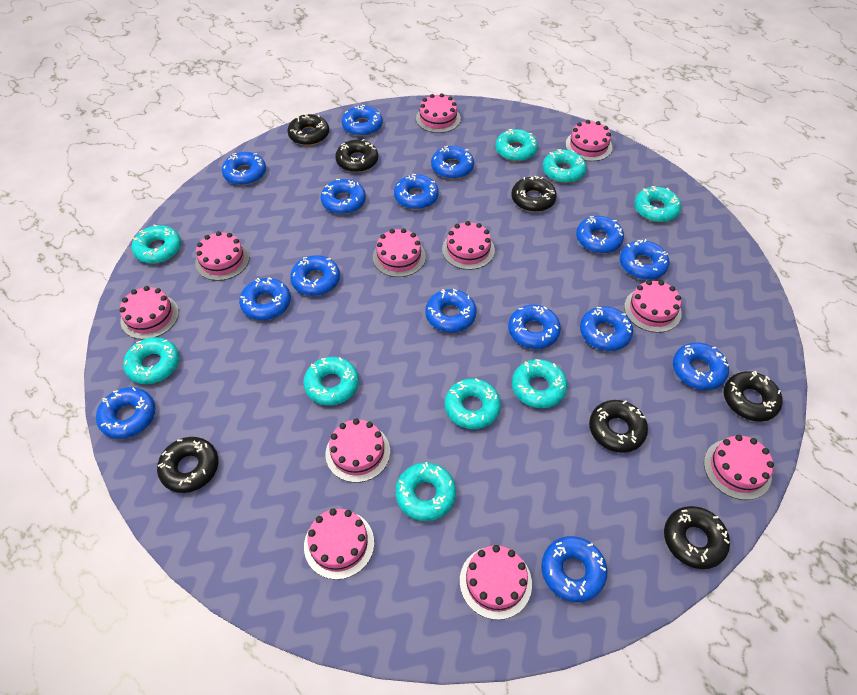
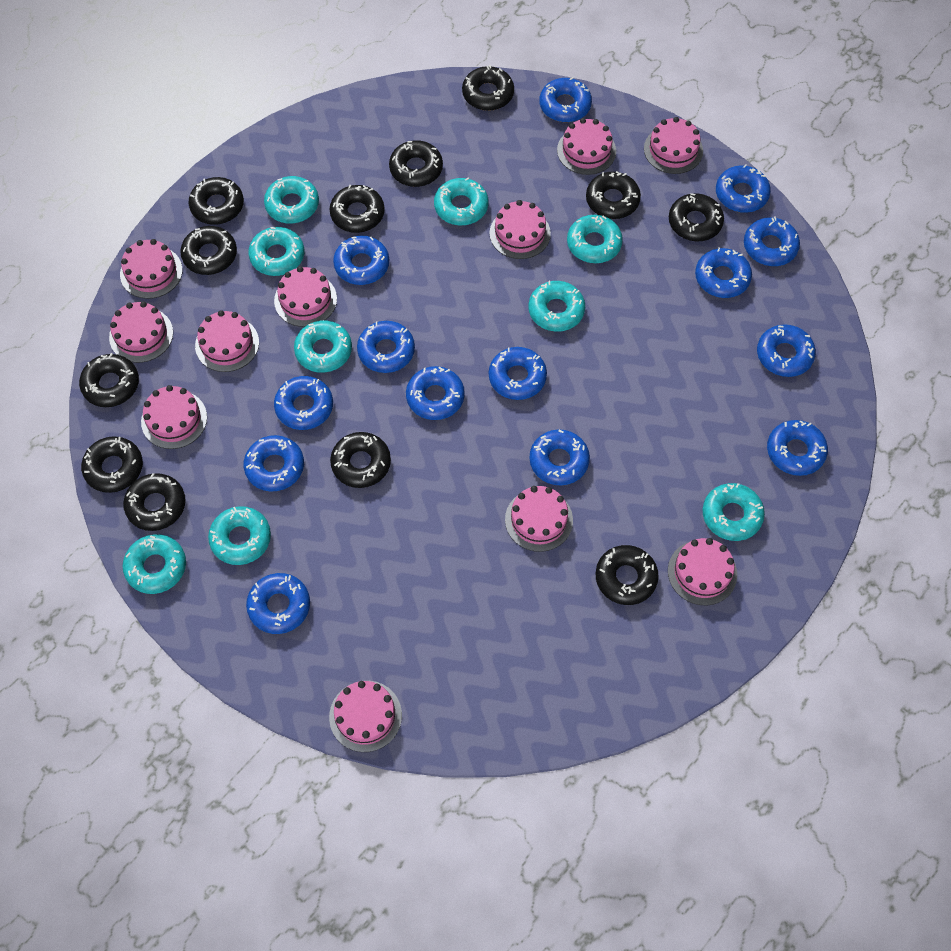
black donut: 7 -> 12
blue donut: 15 -> 14

